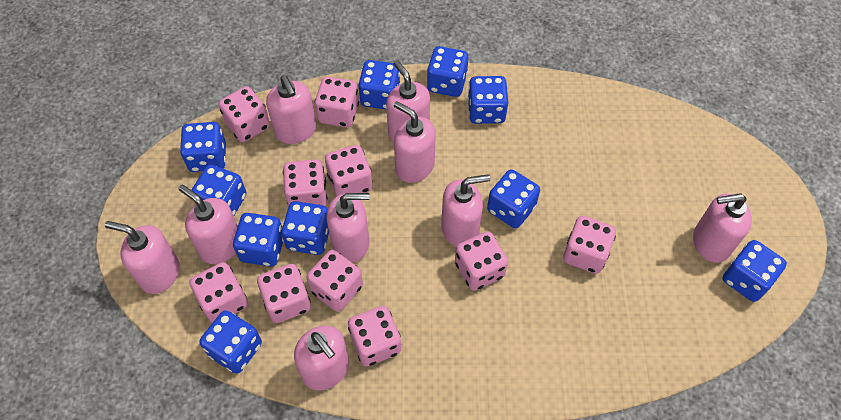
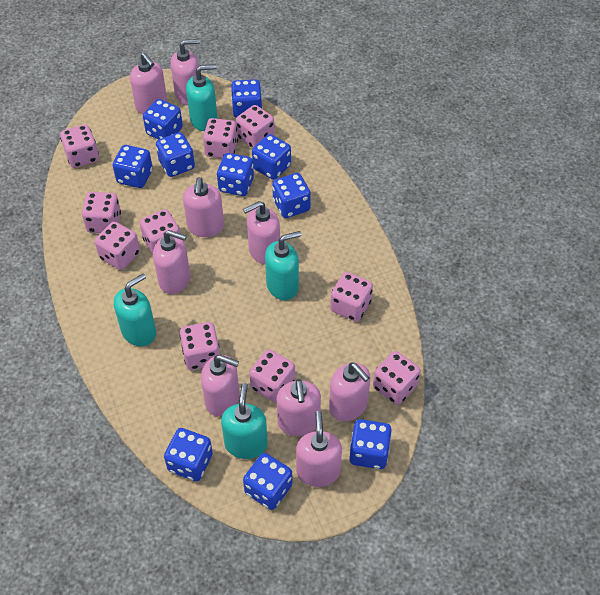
turquoise soap dispenser: 0 -> 4

